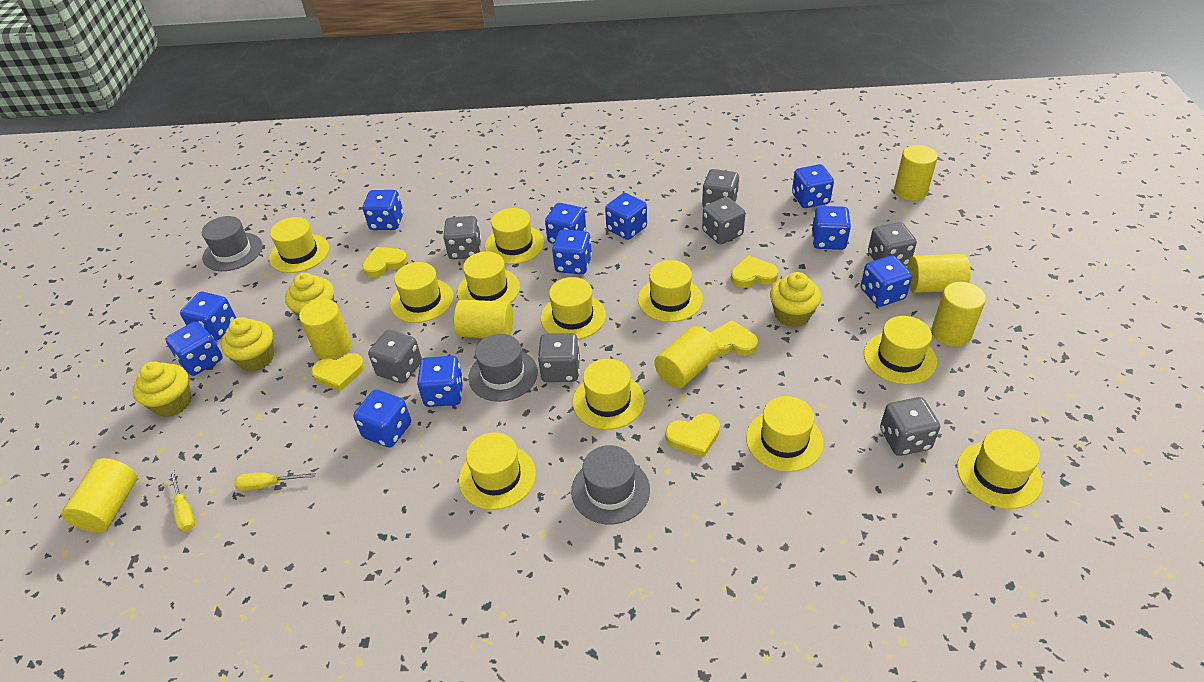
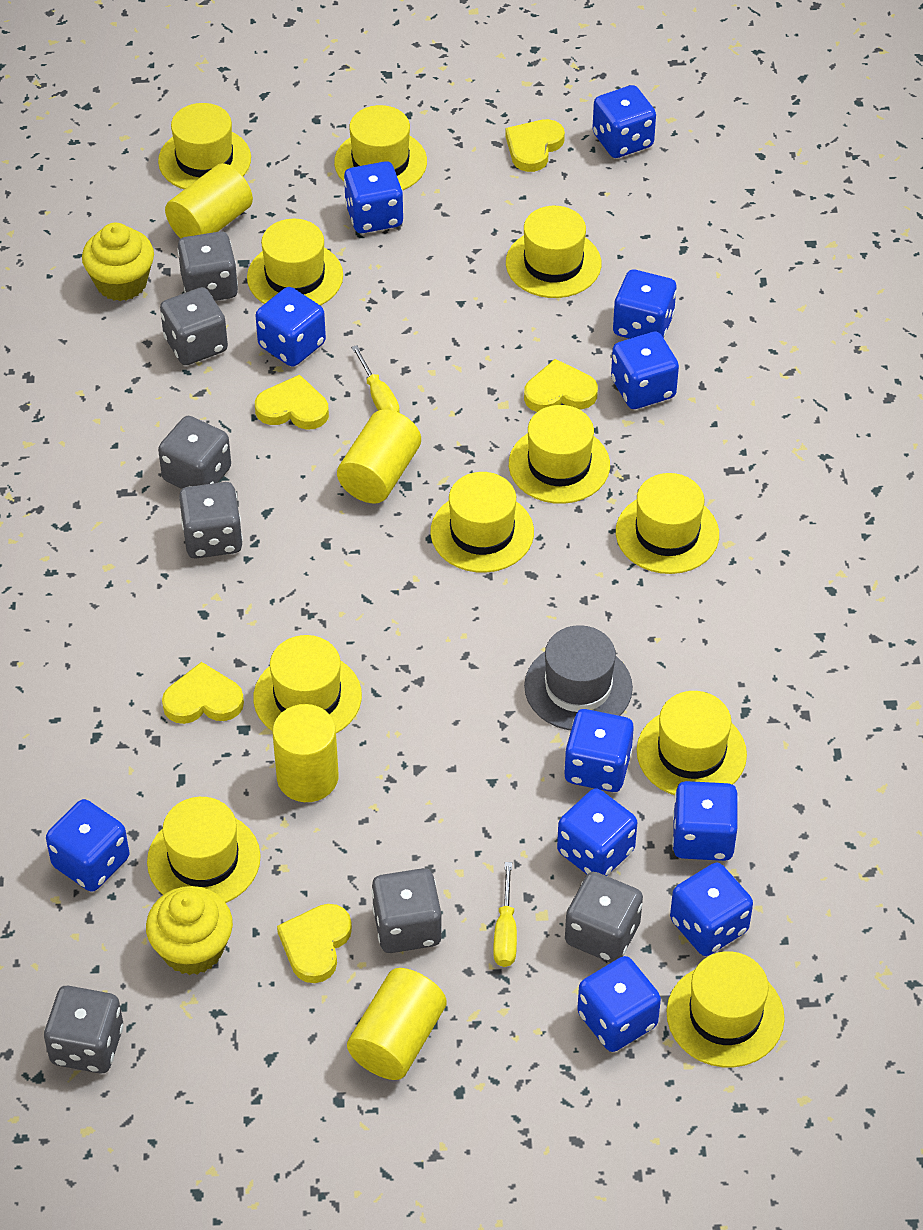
grey hat: 3 -> 1
yellow cupcake: 4 -> 2
yellow cylinder: 7 -> 4

